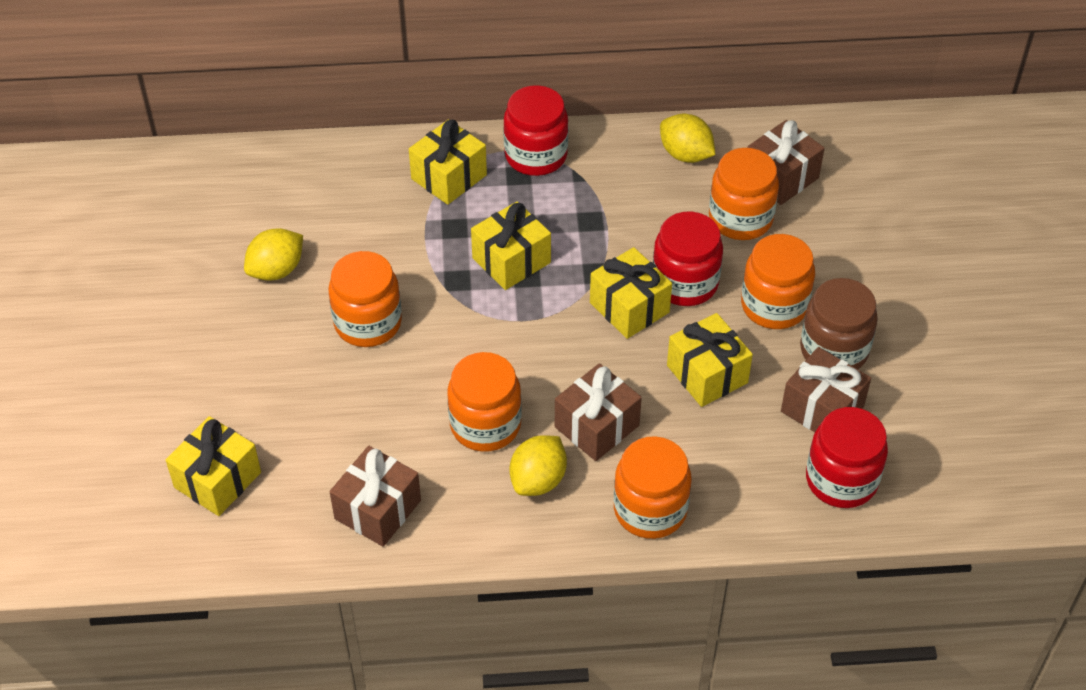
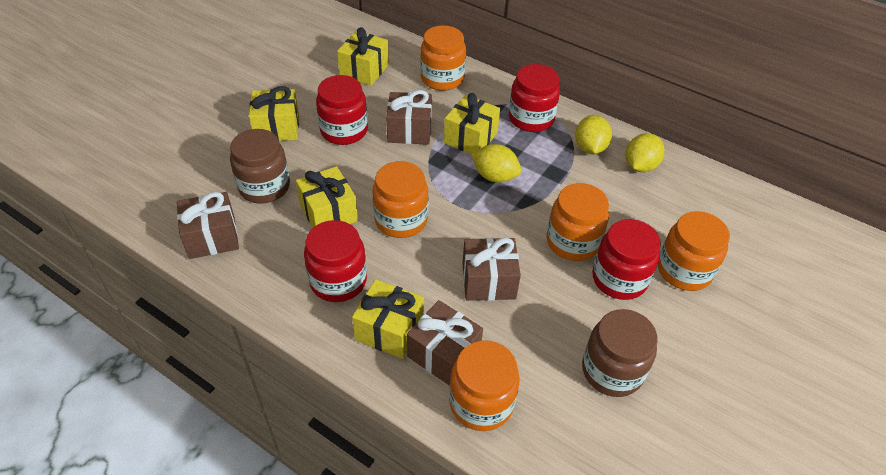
brown jar: 1 -> 2
red jar: 3 -> 4

